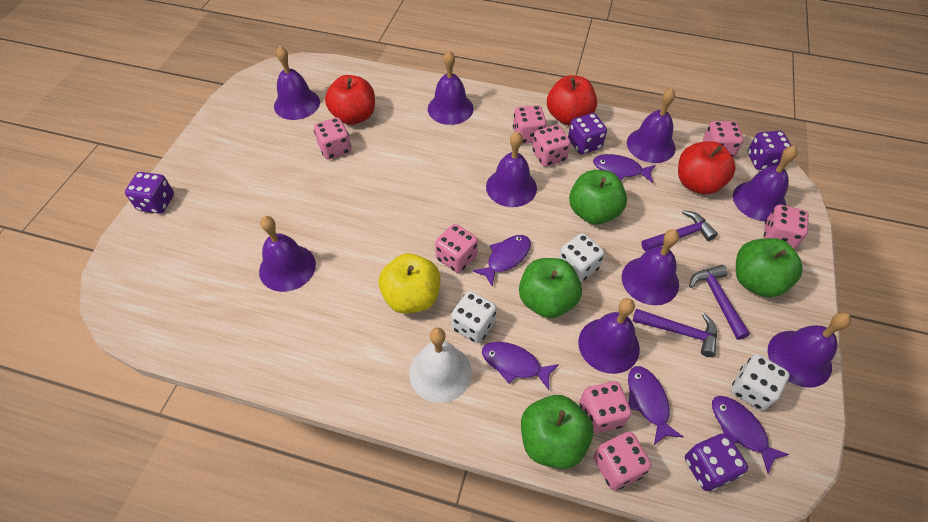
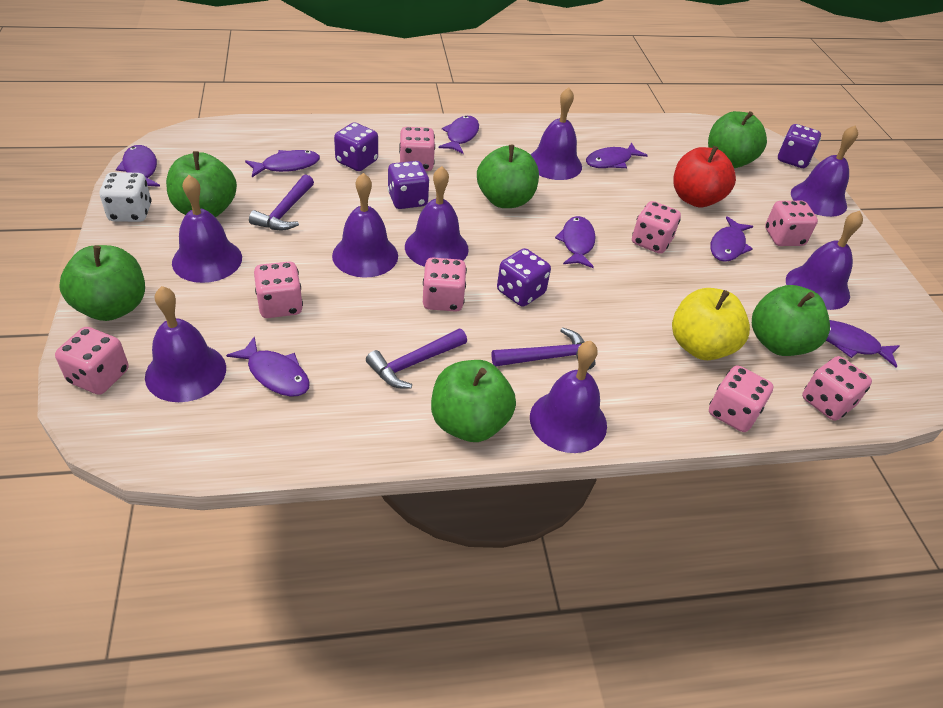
green apple: 4 -> 6
purple bell: 9 -> 8
purple fish: 5 -> 8
red apple: 3 -> 1
white bell: 1 -> 0
white dice: 3 -> 1

